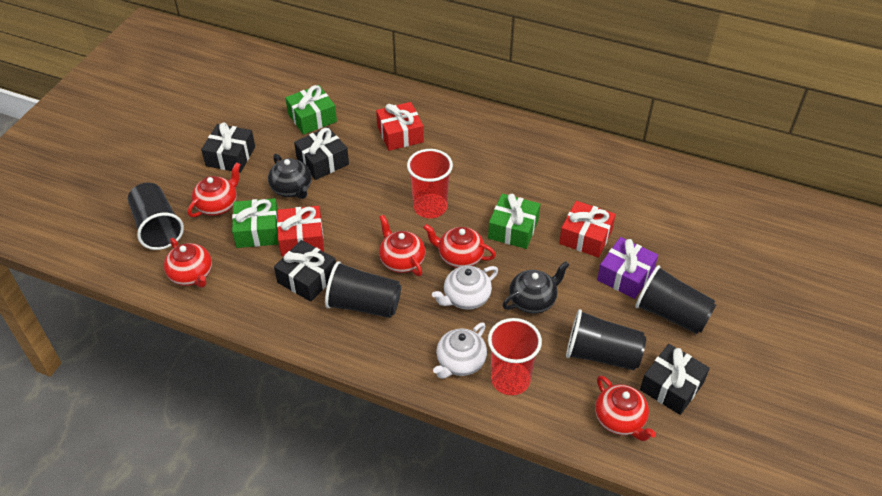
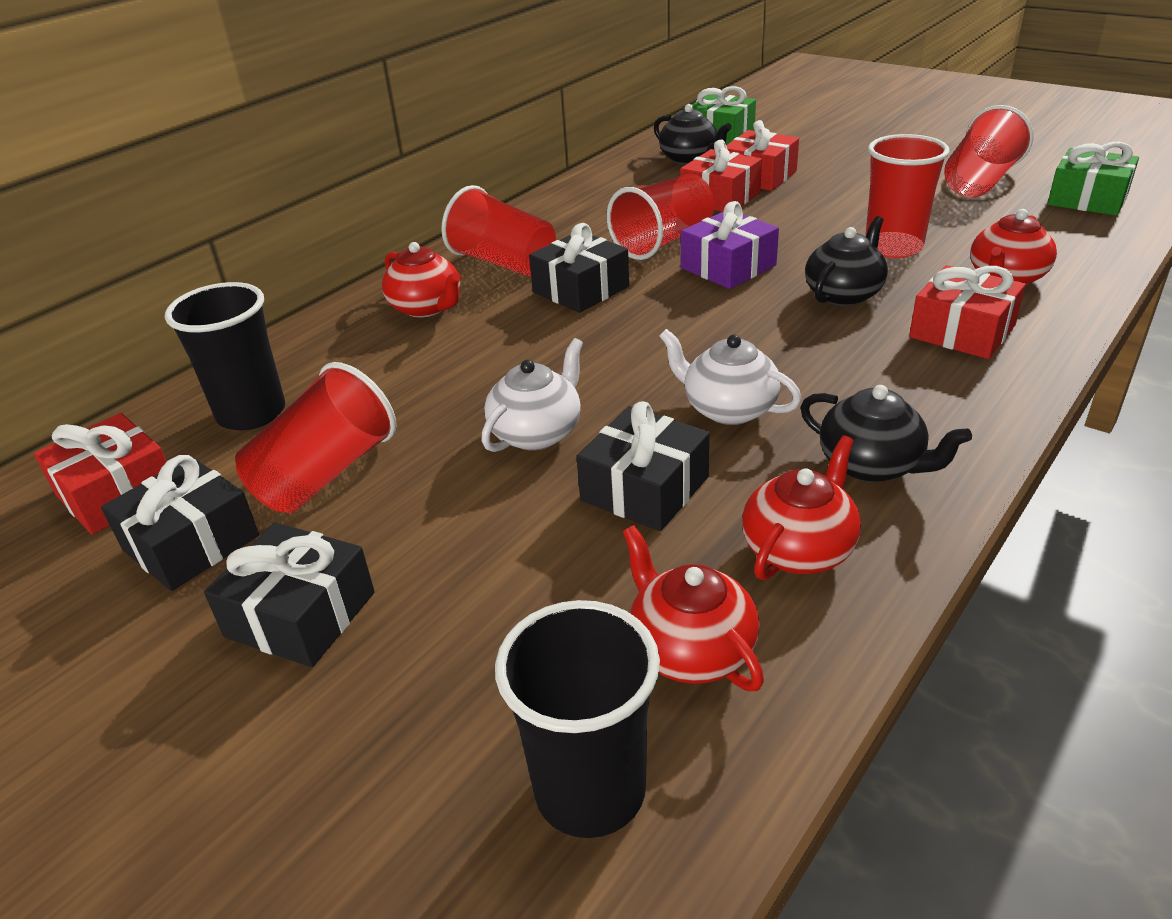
black cup: 4 -> 2
black teapot: 2 -> 3
green gift: 3 -> 2
red cup: 2 -> 5
red gift: 3 -> 4
red teapot: 5 -> 4

